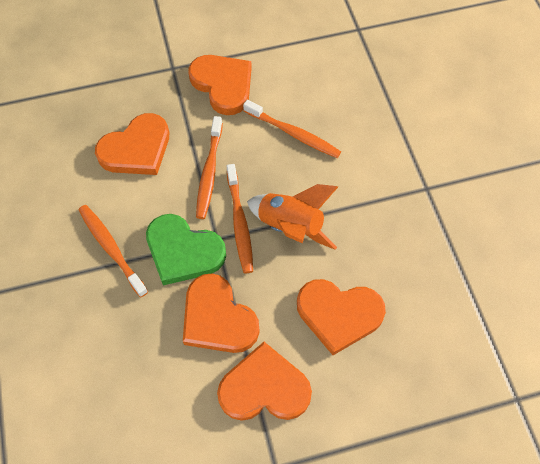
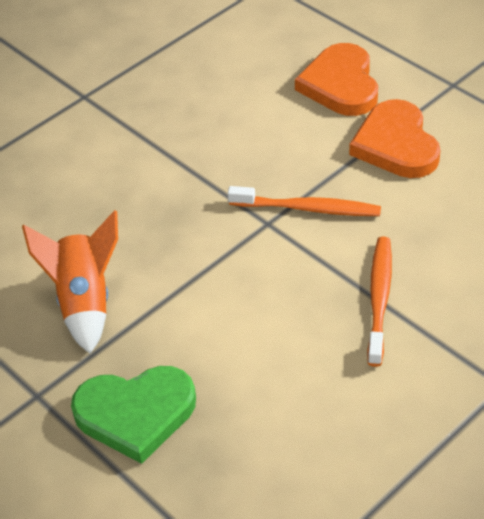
orange heart: 5 -> 2
orange toothbrush: 4 -> 2

